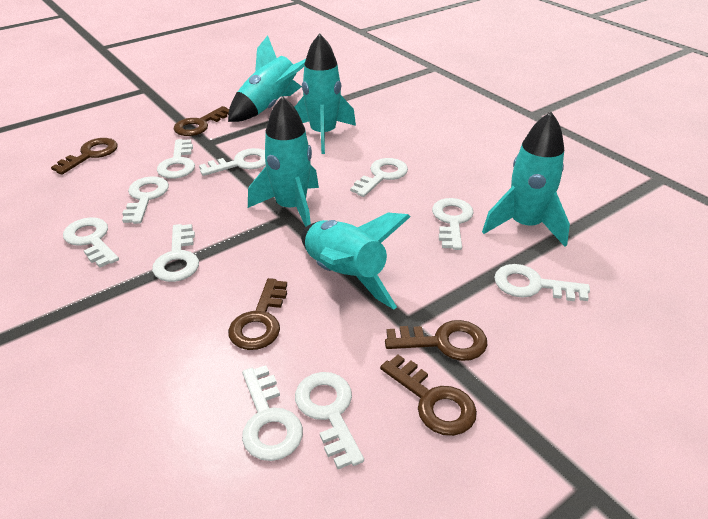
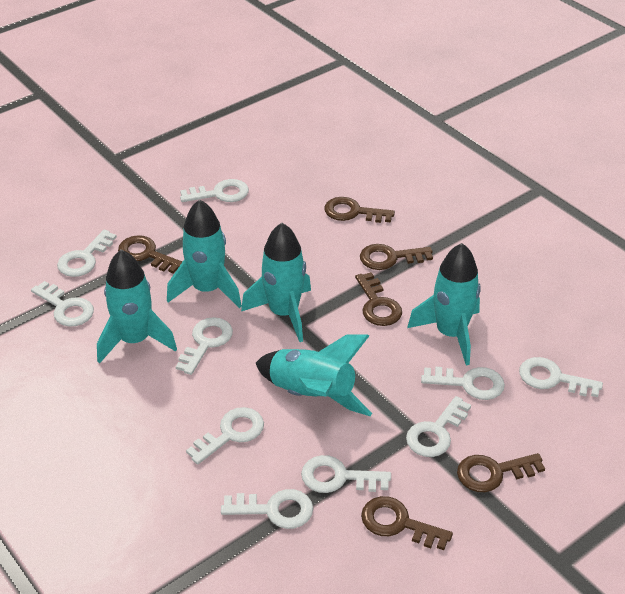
brown key: 5 -> 6

